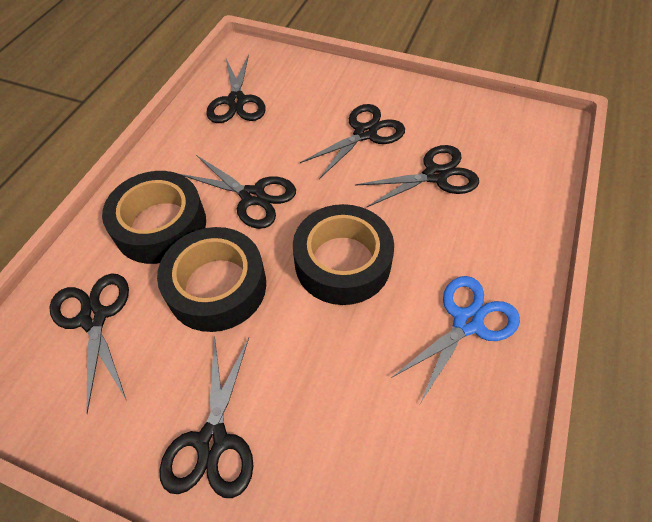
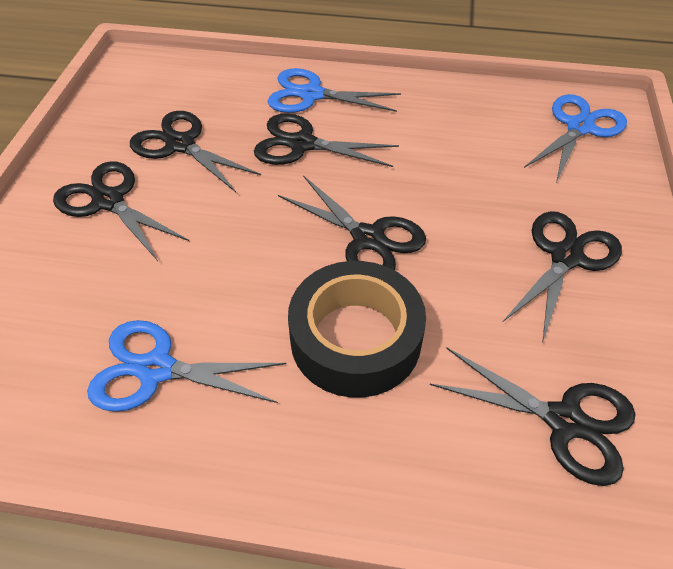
black tape: 3 -> 1
blue scissors: 1 -> 3

